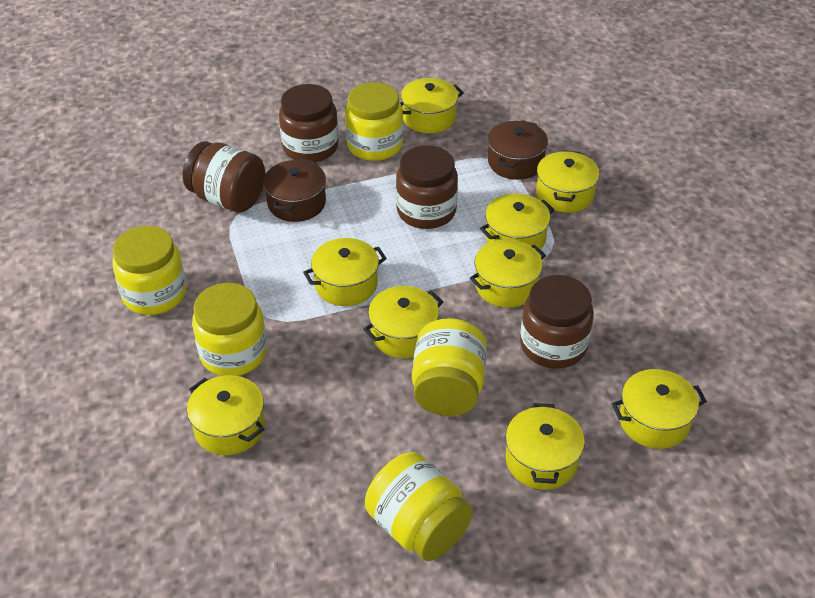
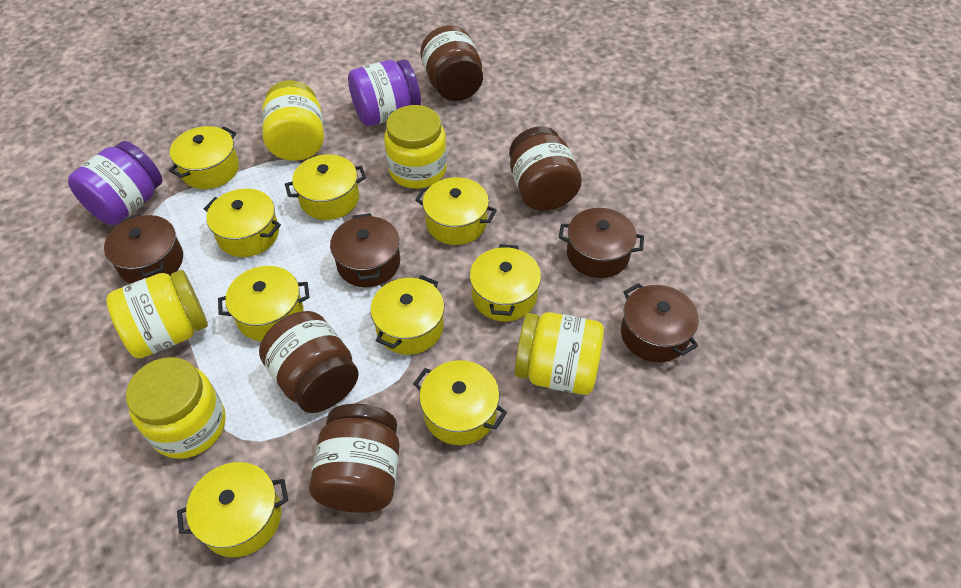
brown pot: 2 -> 4
purple jar: 0 -> 2

